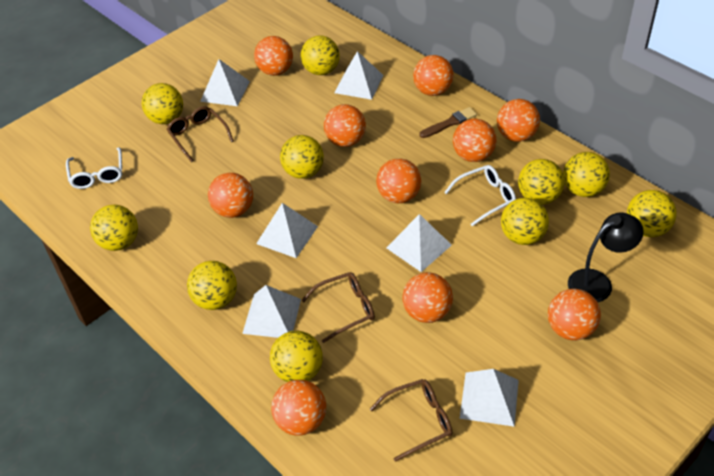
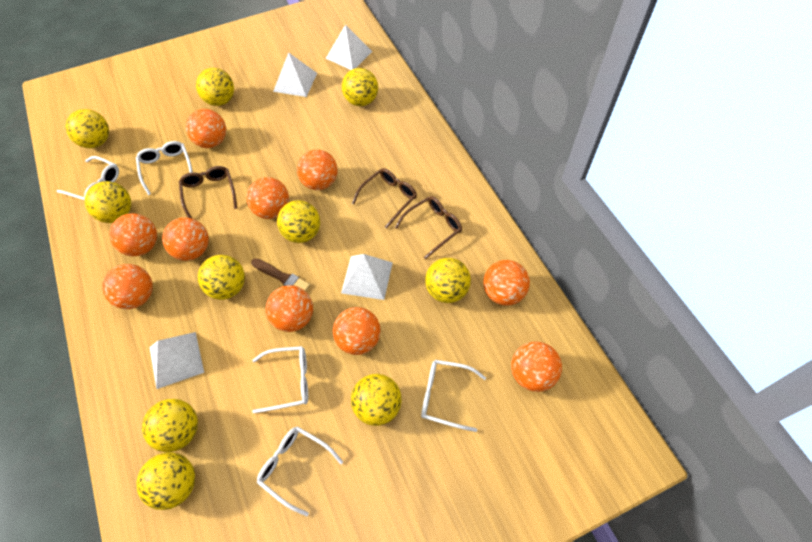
black lamp: 1 -> 0
white glasses: 2 -> 5
white pyramid: 6 -> 4

